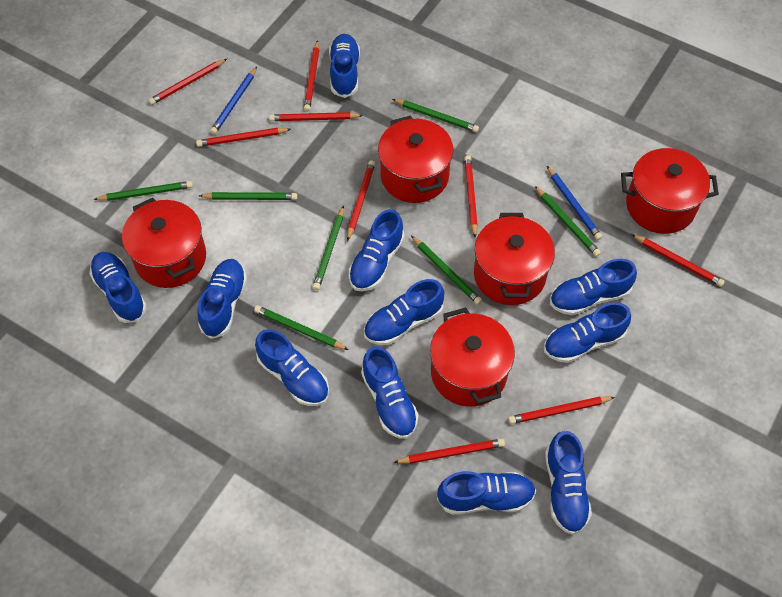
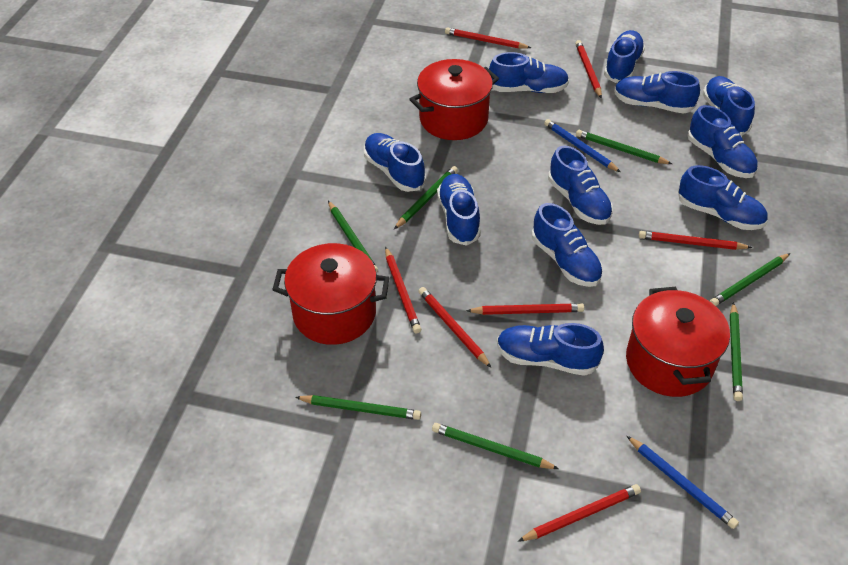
red pencil: 9 -> 7
red pot: 5 -> 3

